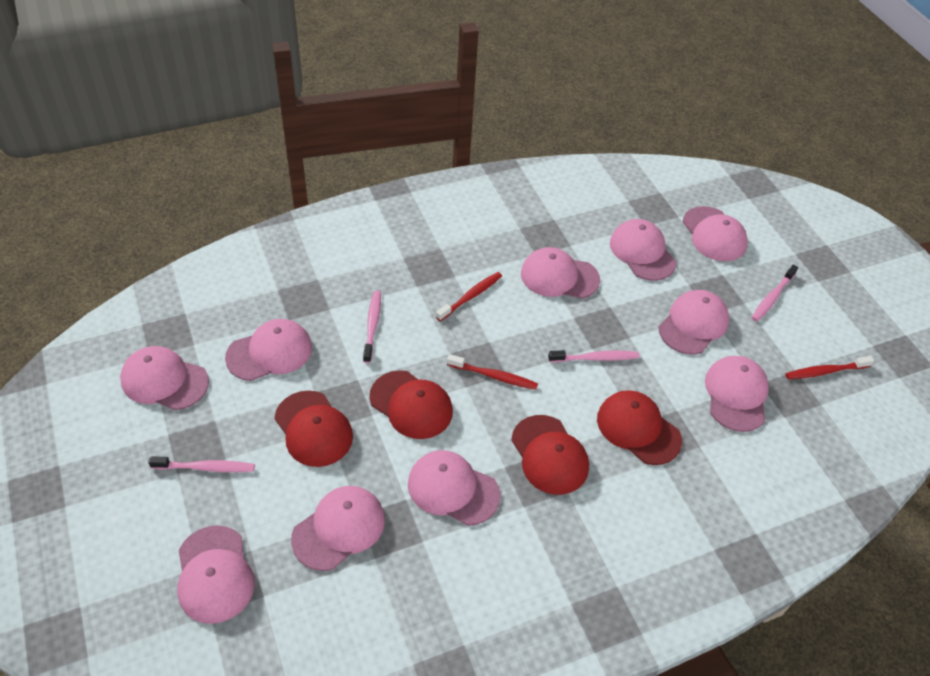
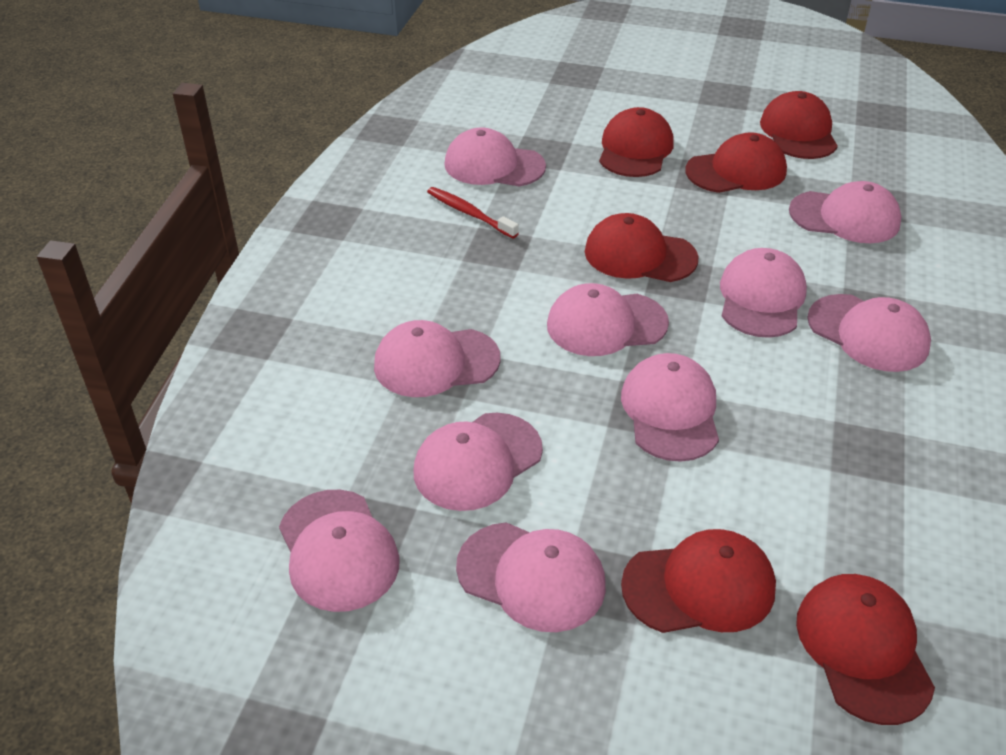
pink toothbrush: 4 -> 0
red cap: 4 -> 6
red toothbrush: 3 -> 1

